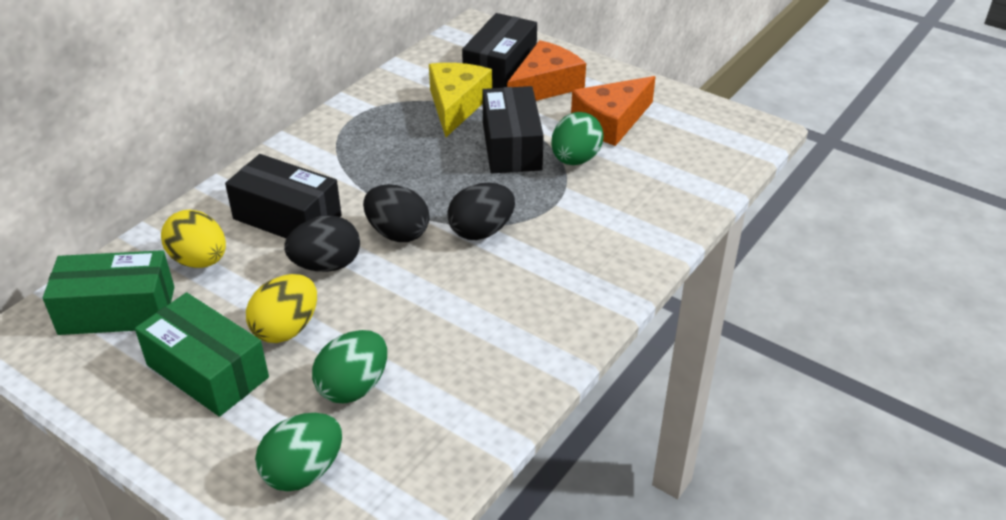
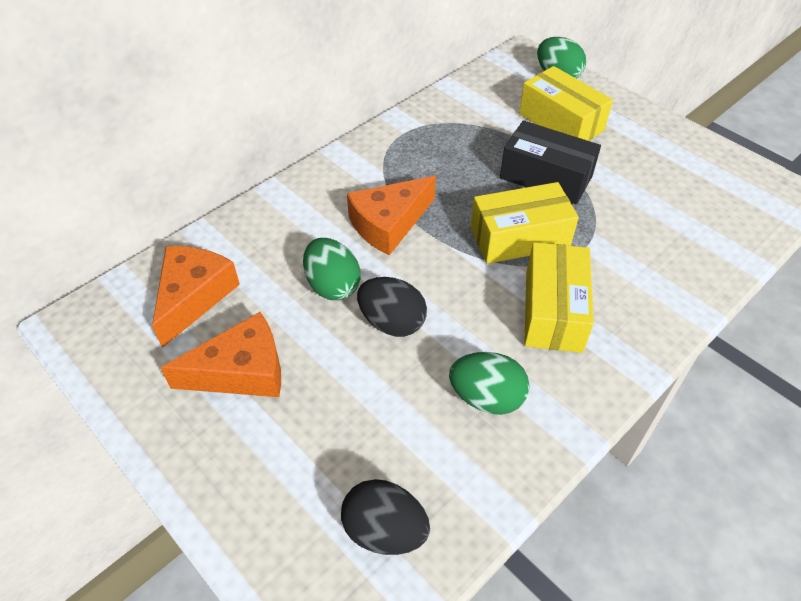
black box: 3 -> 1
black egg: 3 -> 2
green box: 2 -> 0
orange cheese: 2 -> 3
yellow box: 0 -> 3
yellow cheese: 1 -> 0
yellow egg: 2 -> 0

